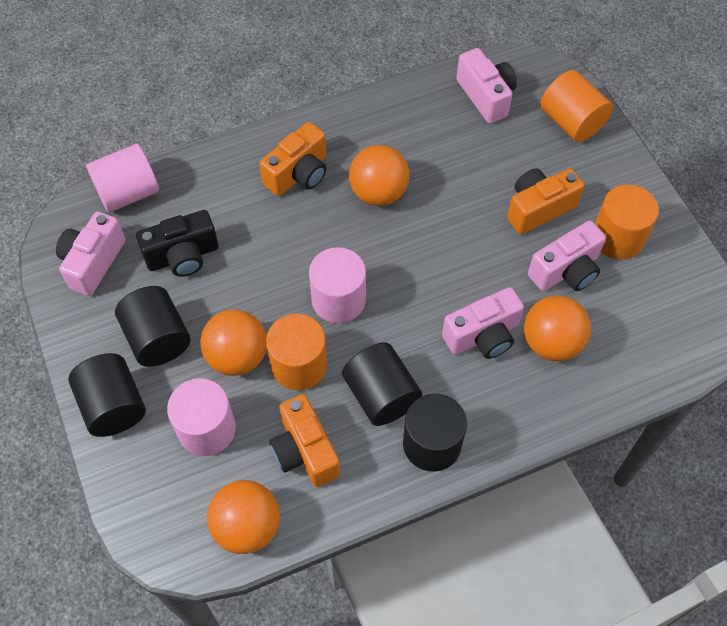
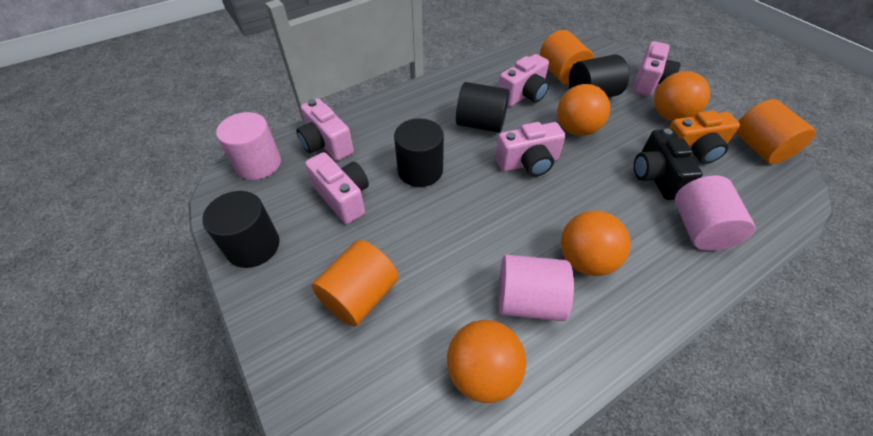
orange camera: 3 -> 1
pink camera: 4 -> 5

